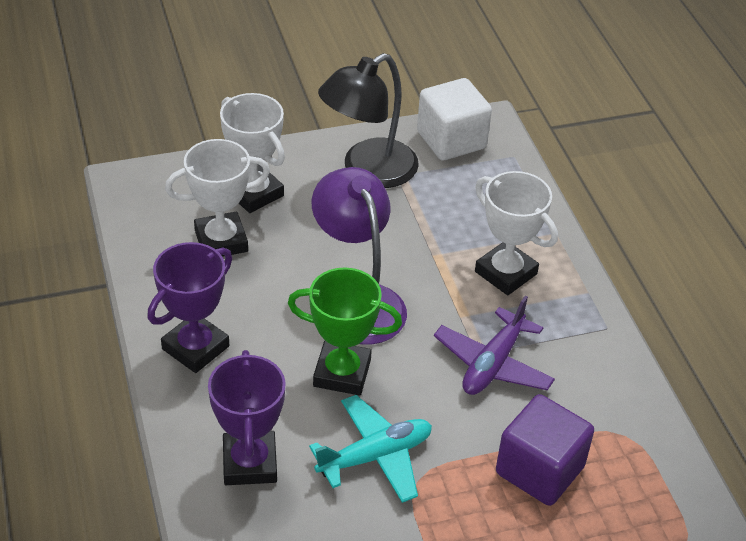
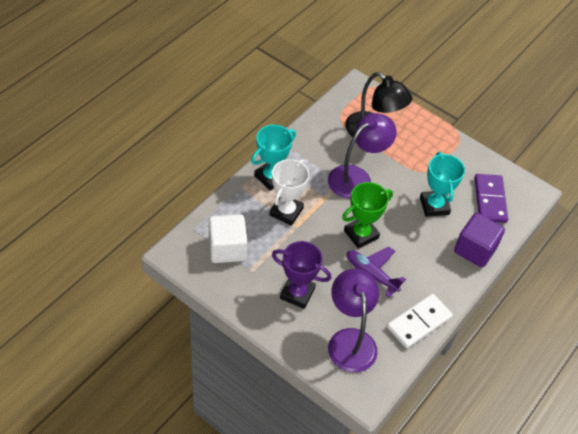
purple domino: 0 -> 1
purple lamp: 1 -> 2
purple trophy: 2 -> 1
turquoise plane: 1 -> 0
turquoise trophy: 0 -> 2
white domino: 0 -> 1
white trophy: 3 -> 1

